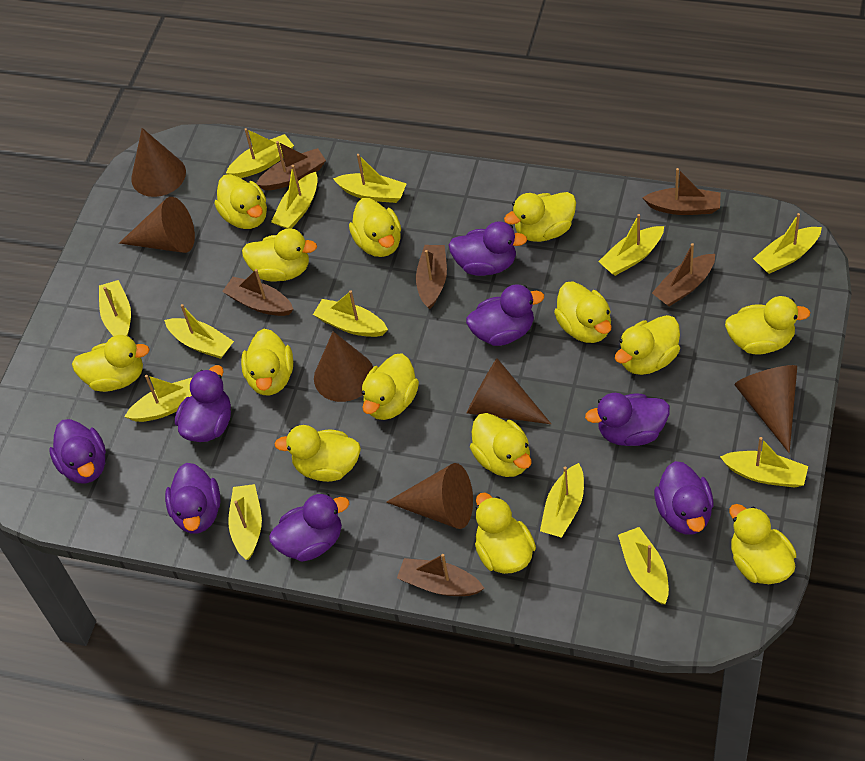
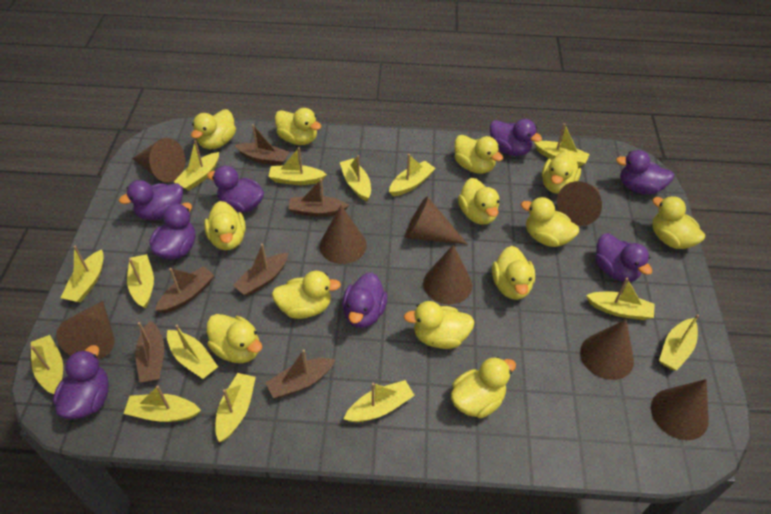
brown cone: 6 -> 8
yellow boat: 13 -> 14
yellow duck: 14 -> 13

